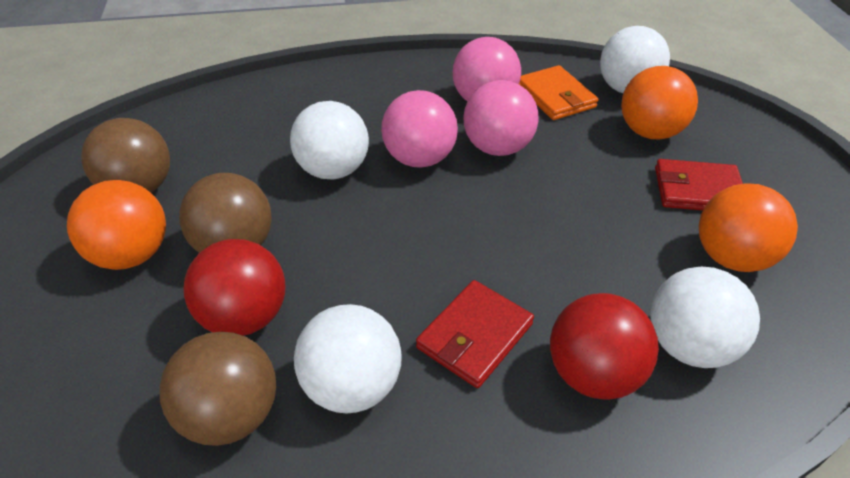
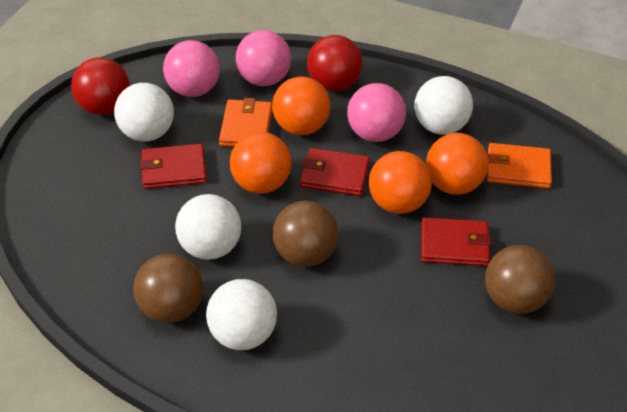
orange ball: 3 -> 4
orange wallet: 1 -> 2
red wallet: 2 -> 3

